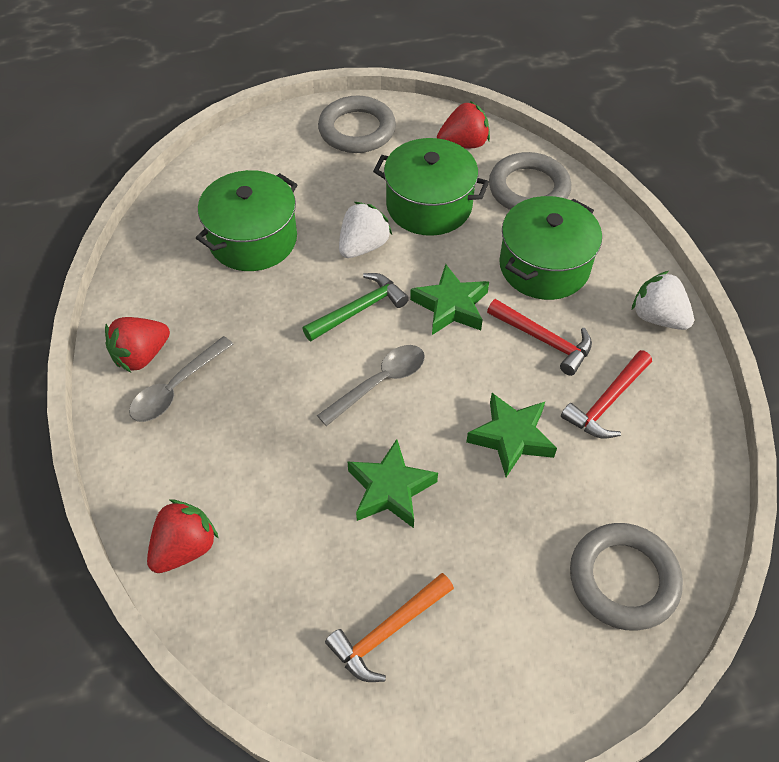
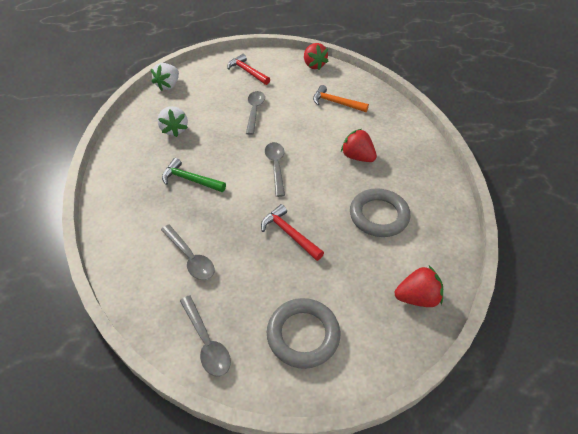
green pot: 3 -> 0
green star: 3 -> 0
grey ring: 3 -> 2
grey spoon: 2 -> 4

